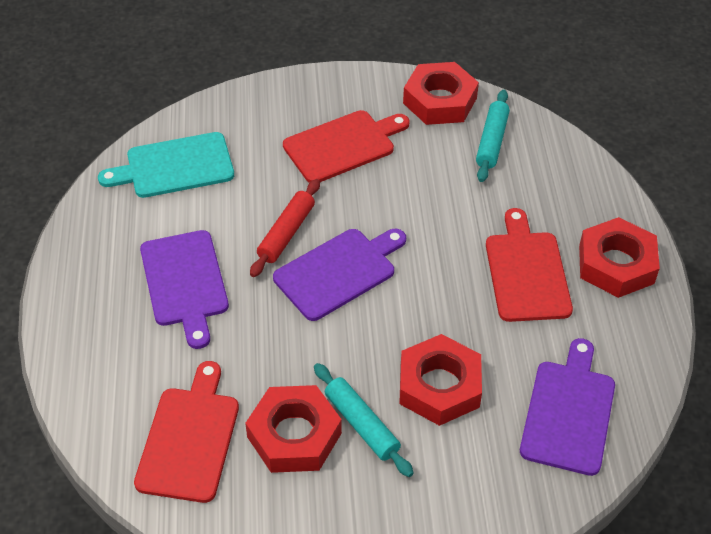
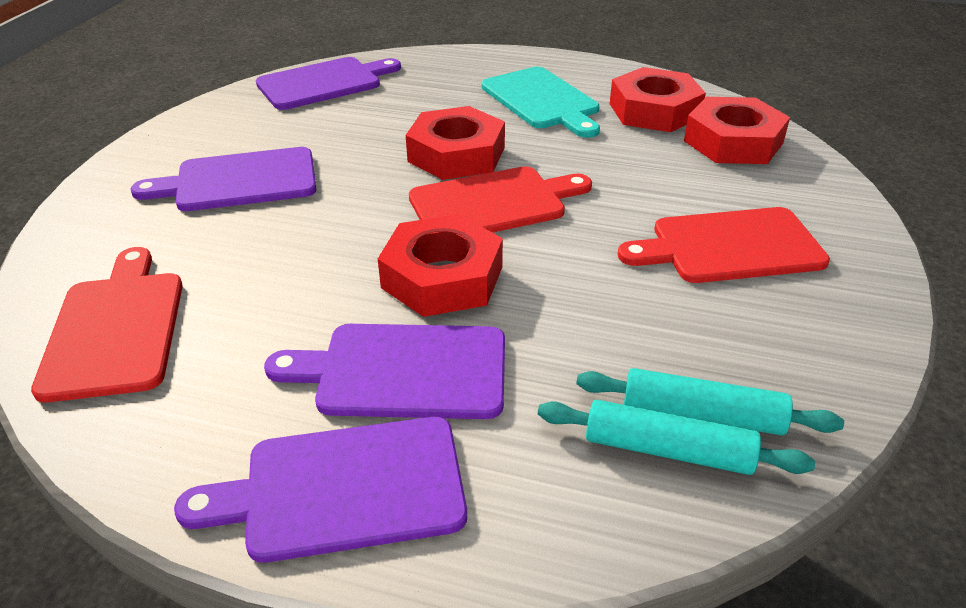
purple cutting board: 3 -> 4
red rolling pin: 1 -> 0

